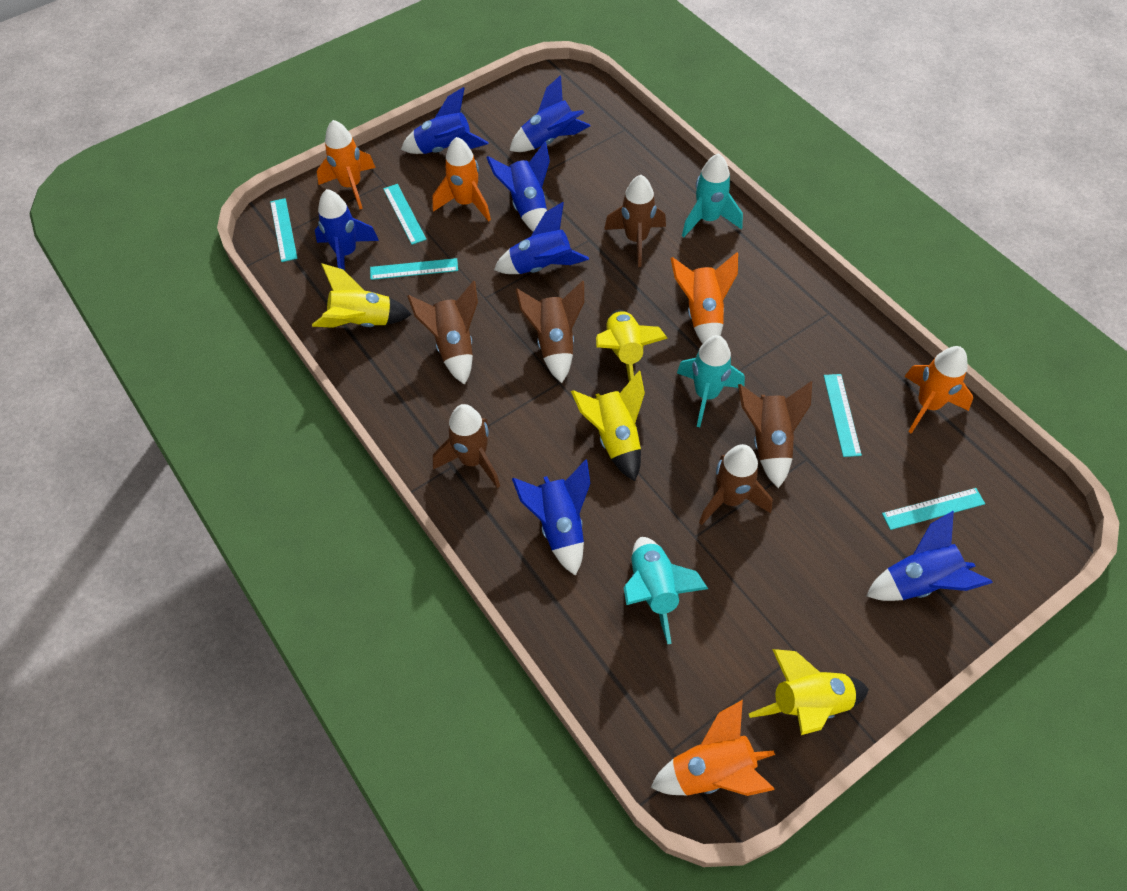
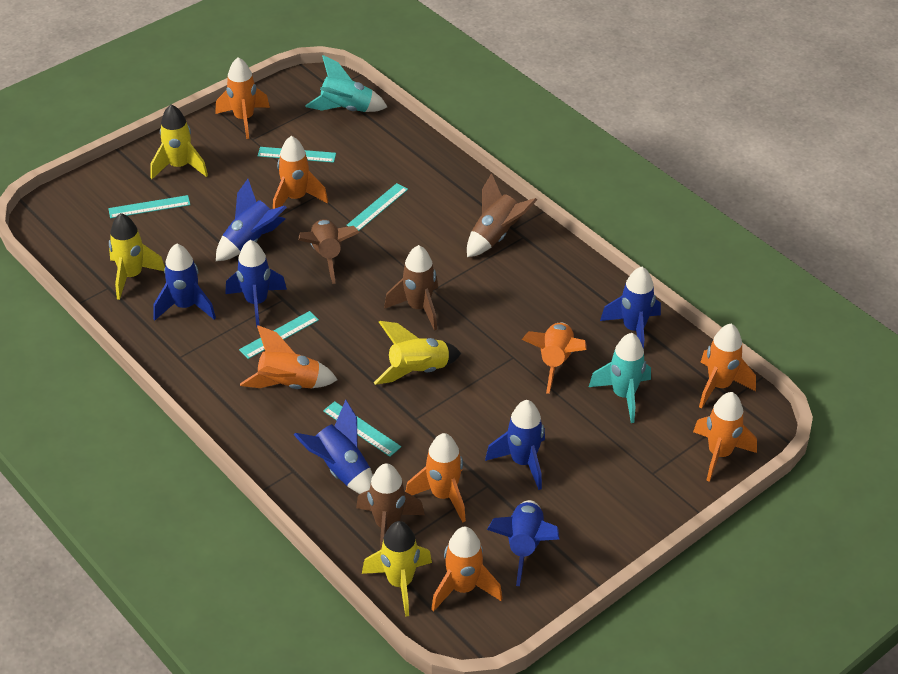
brown rocket: 6 -> 4
orange rocket: 5 -> 8
turquoise rocket: 3 -> 2

